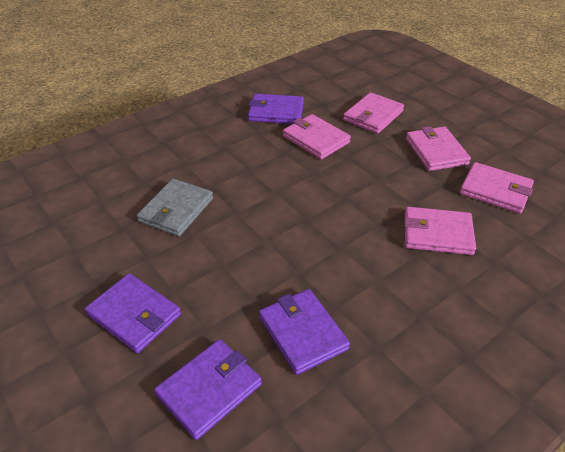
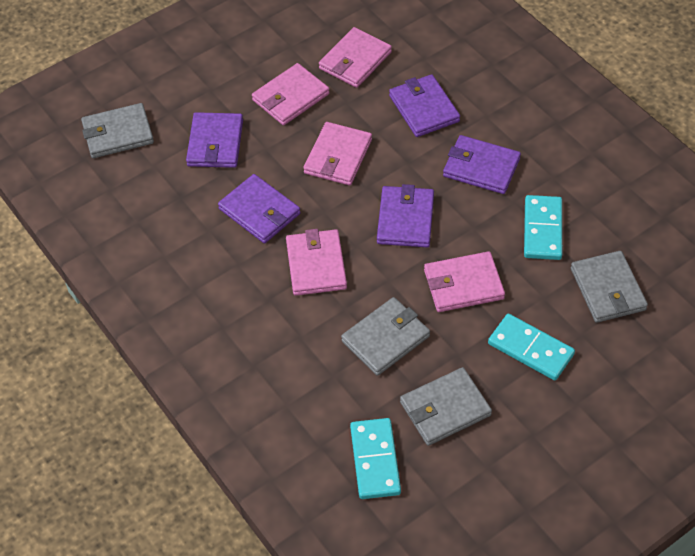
grey wallet: 1 -> 4
purple wallet: 4 -> 5
turquoise domino: 0 -> 3

